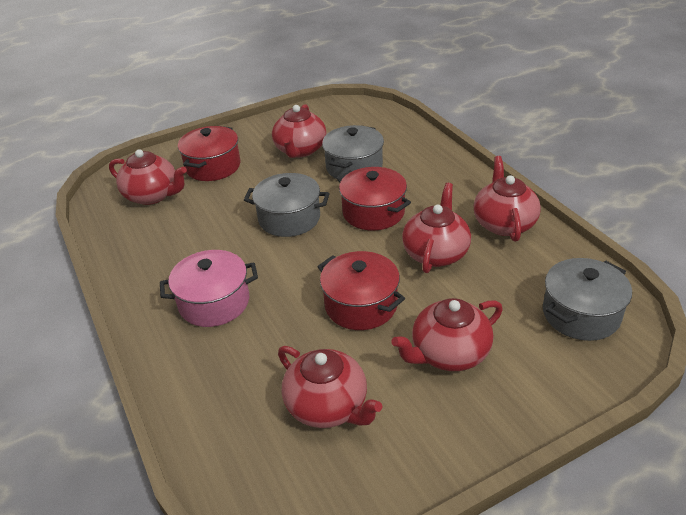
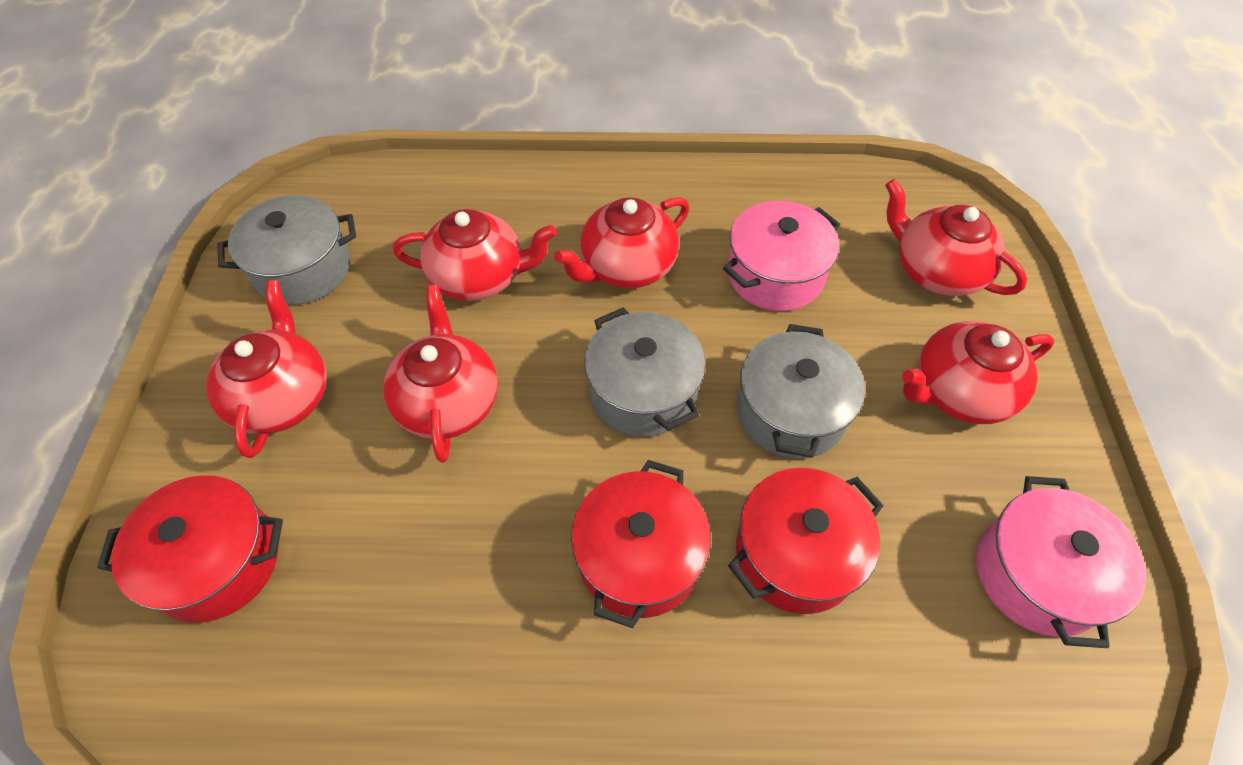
pink pot: 1 -> 2

